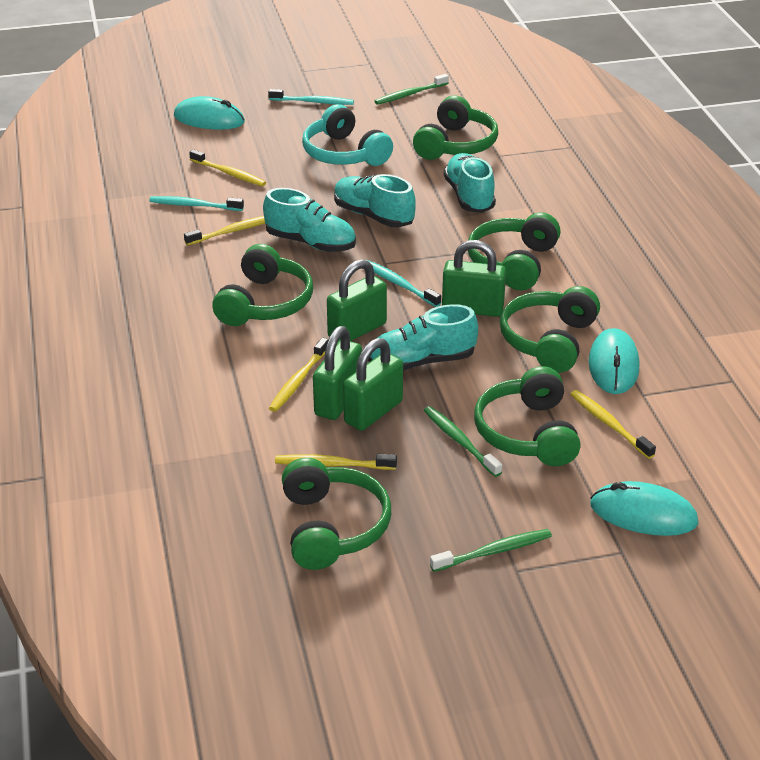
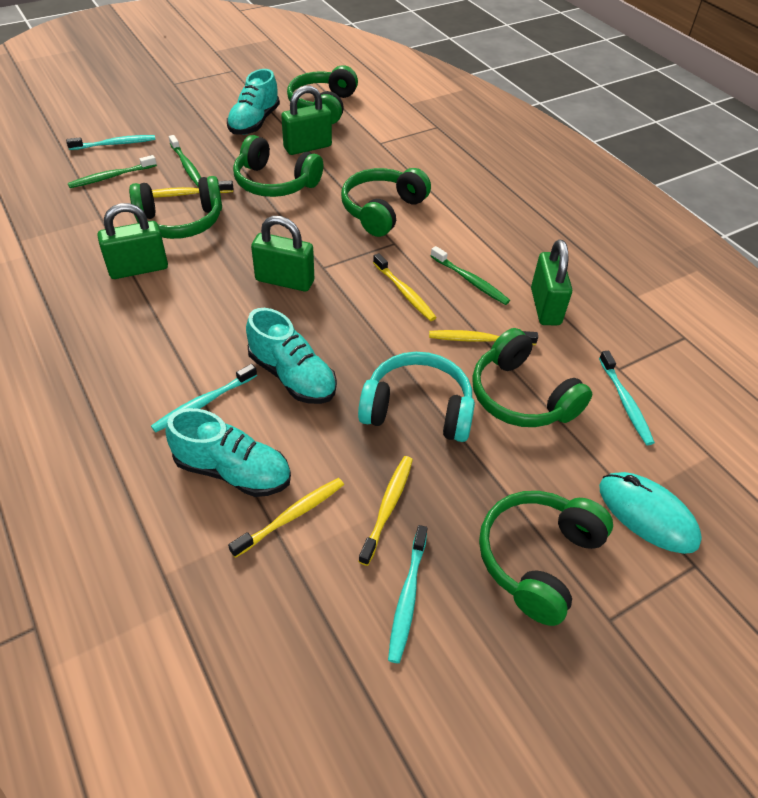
turquoise mouse: 3 -> 1
turquoise shoe: 4 -> 3
turquoise toothbrush: 3 -> 4

